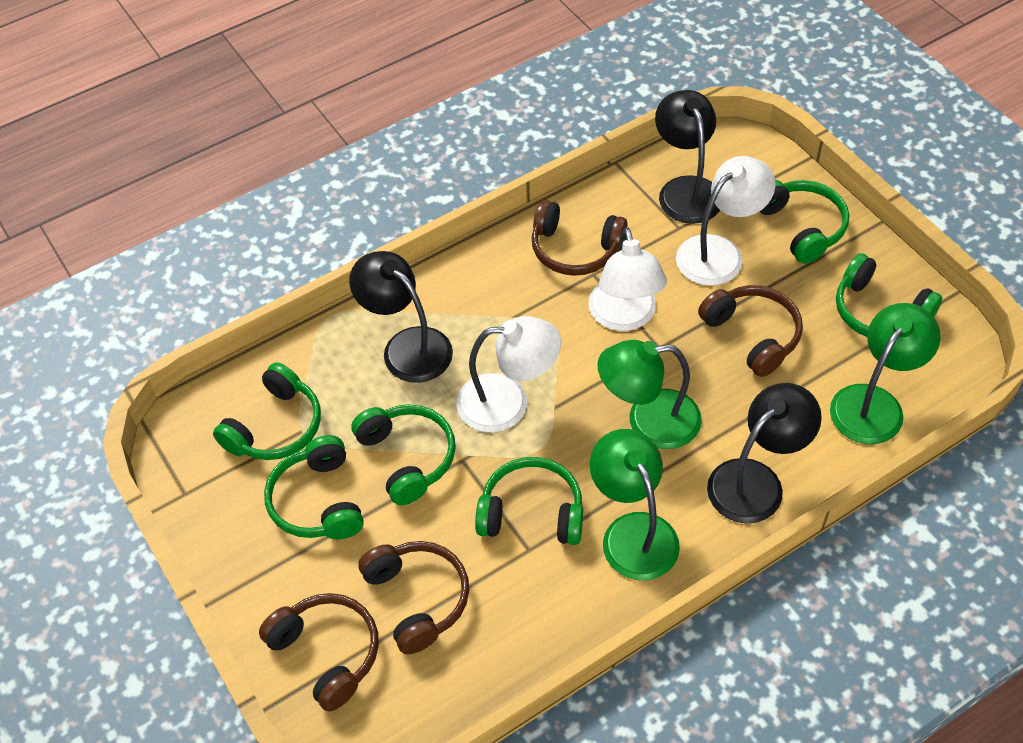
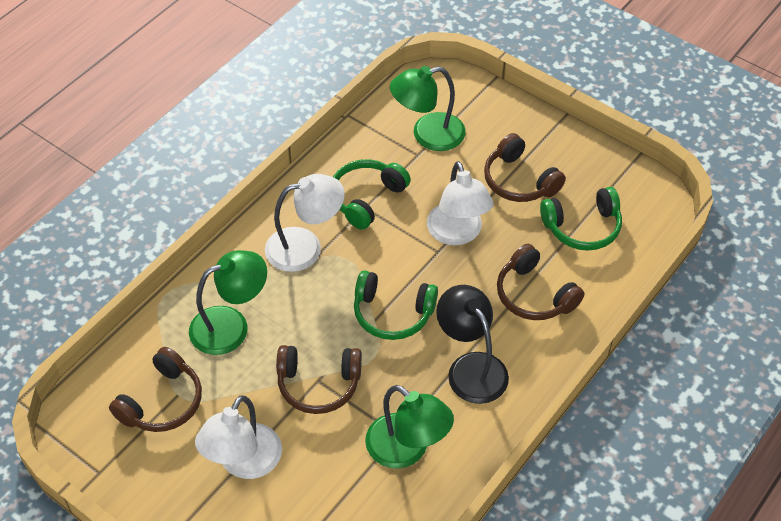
black lamp: 3 -> 1
green headphones: 6 -> 3

